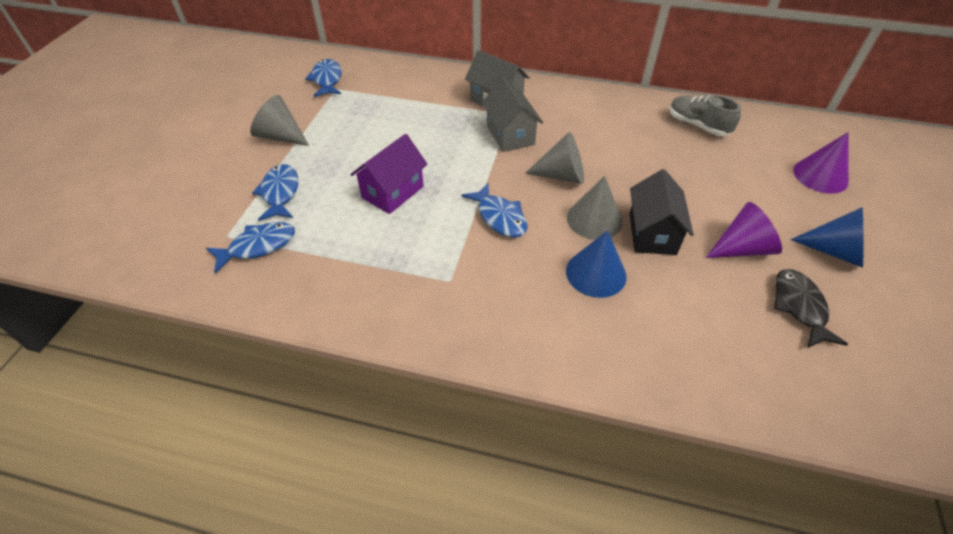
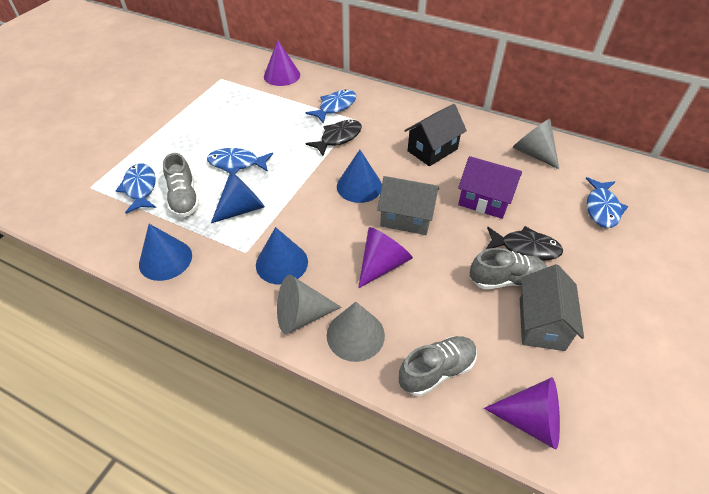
black fish: 1 -> 2
blue cone: 2 -> 4
grey shoe: 1 -> 3
purple cone: 2 -> 3

